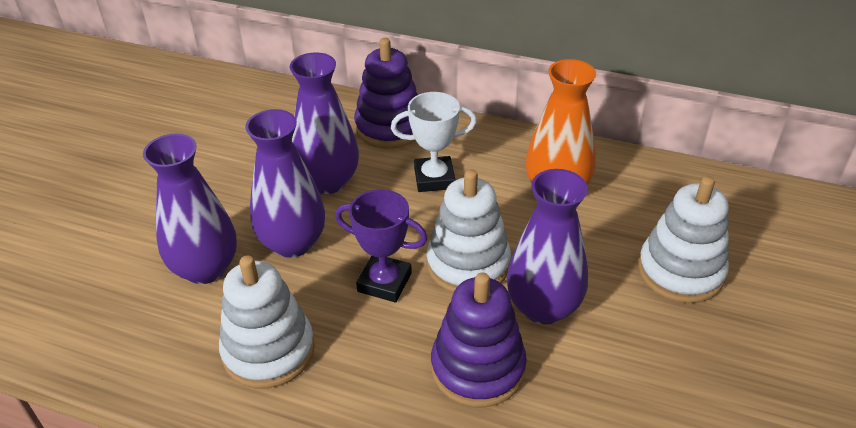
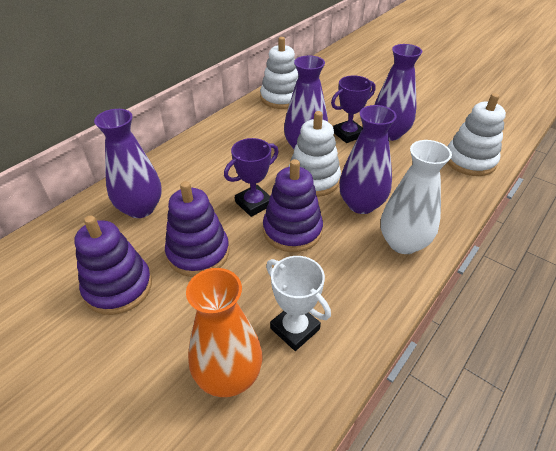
purple stacking toy: 2 -> 3
purple trophy: 1 -> 2
white vase: 0 -> 1

